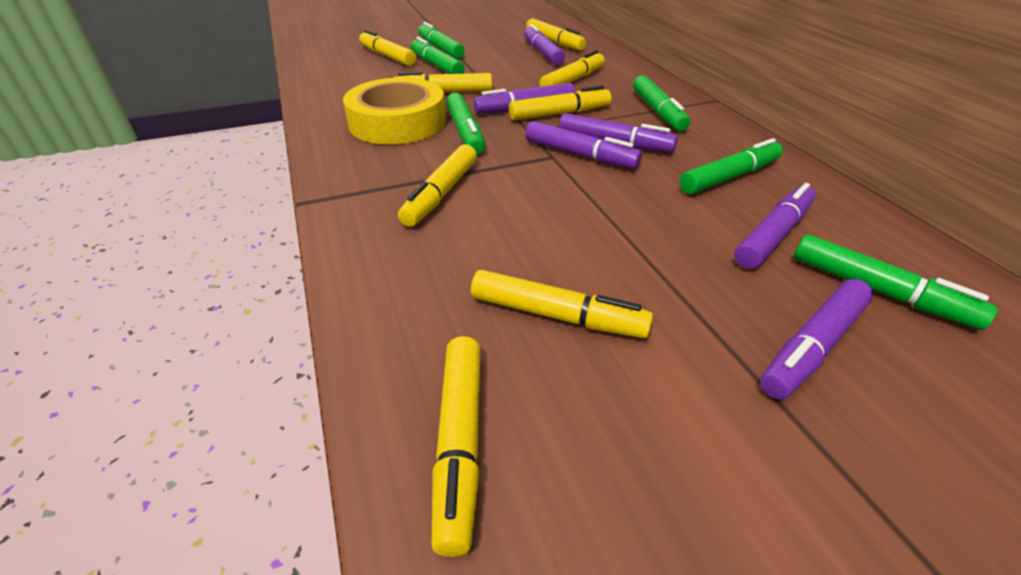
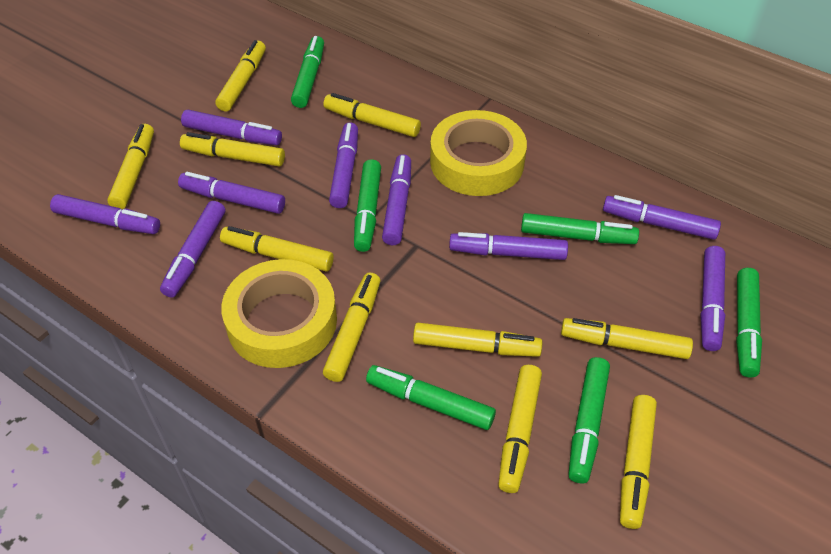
purple marker: 6 -> 9
yellow marker: 8 -> 10
yellow tape: 1 -> 2

